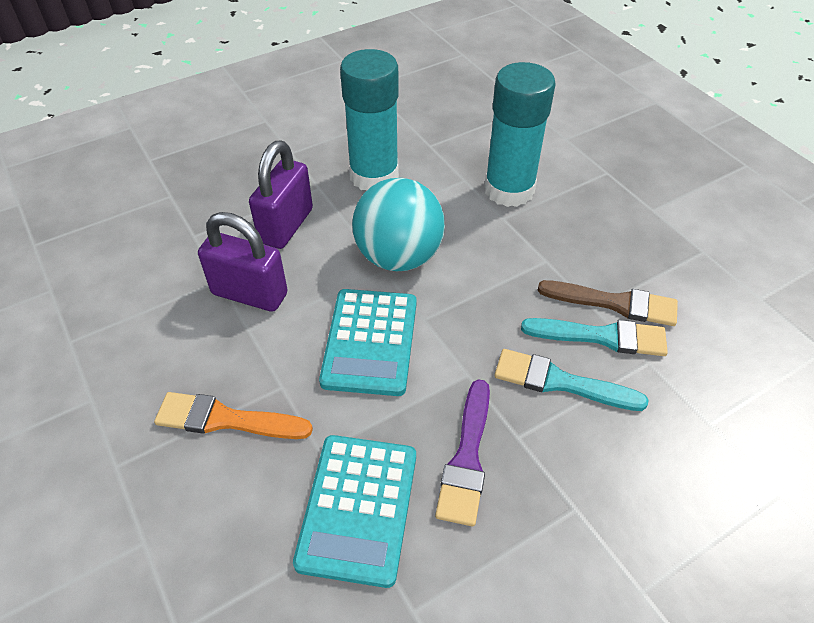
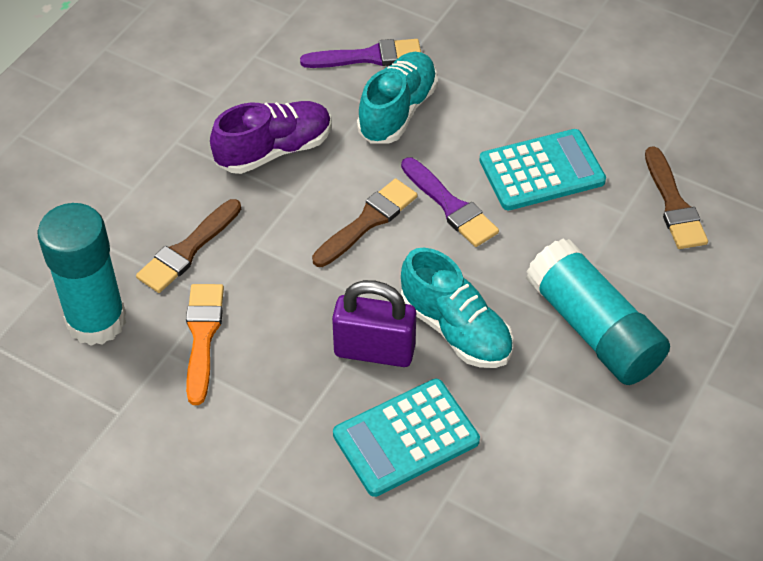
brown brush: 1 -> 3
purple brush: 1 -> 2
purple padlock: 2 -> 1
purple shoe: 0 -> 1
turquoise ball: 1 -> 0
turquoise brush: 2 -> 0
turquoise shoe: 0 -> 2

